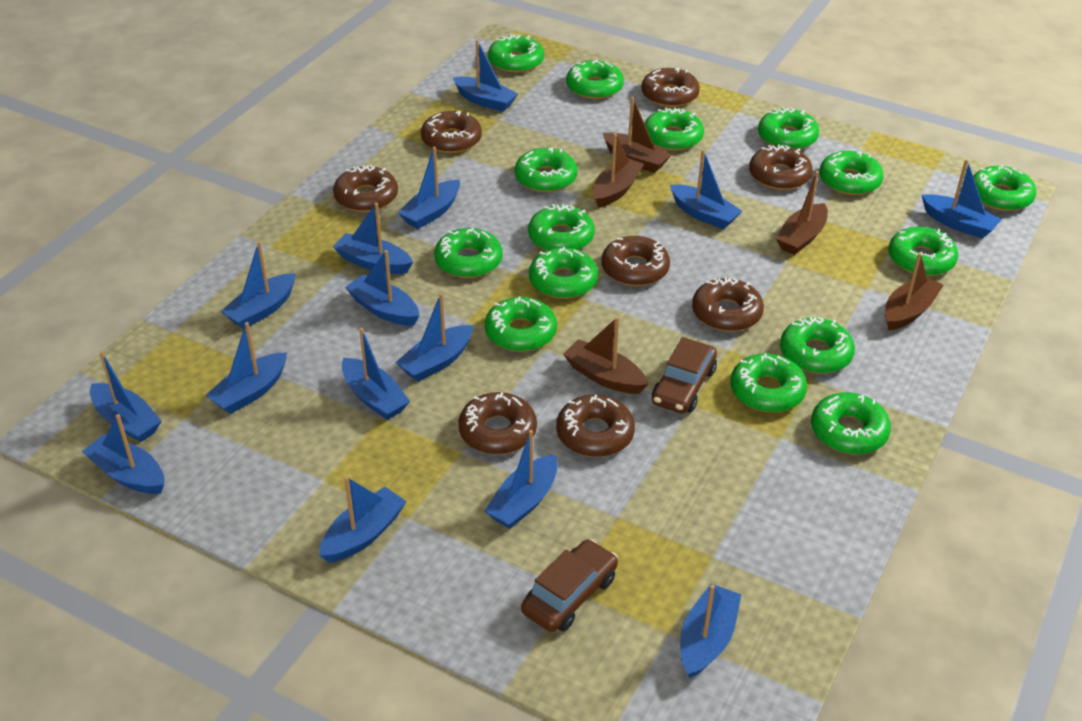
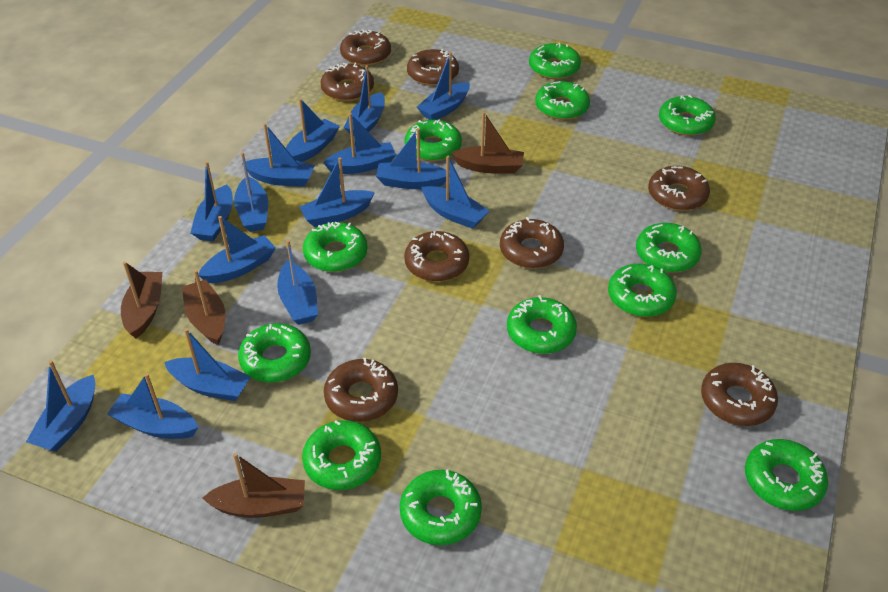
brown boat: 5 -> 4
brown car: 2 -> 0
green donut: 15 -> 12

